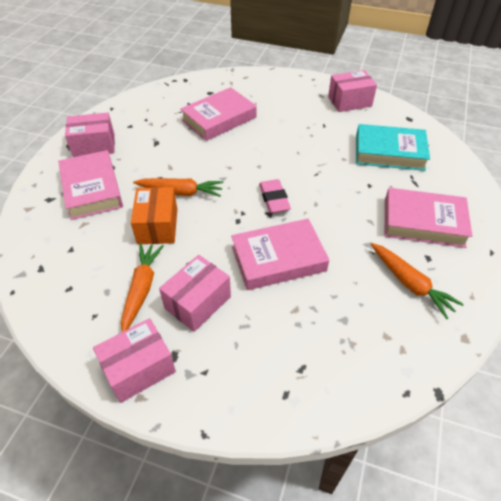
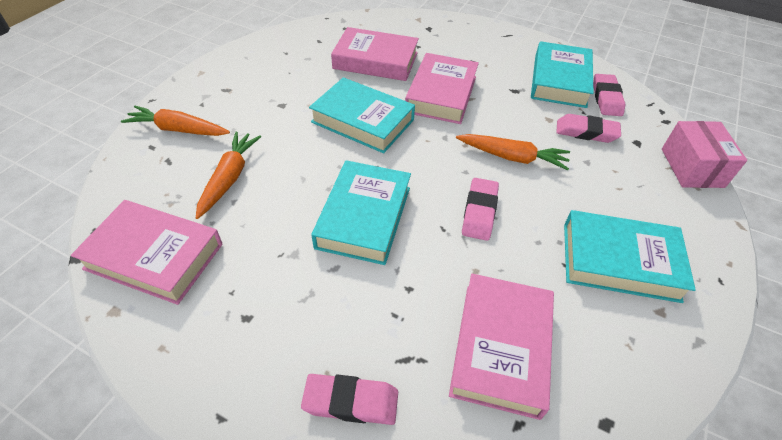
orange box: 1 -> 0
pink box: 4 -> 1
pink eraser: 1 -> 4
turquoise book: 1 -> 4

